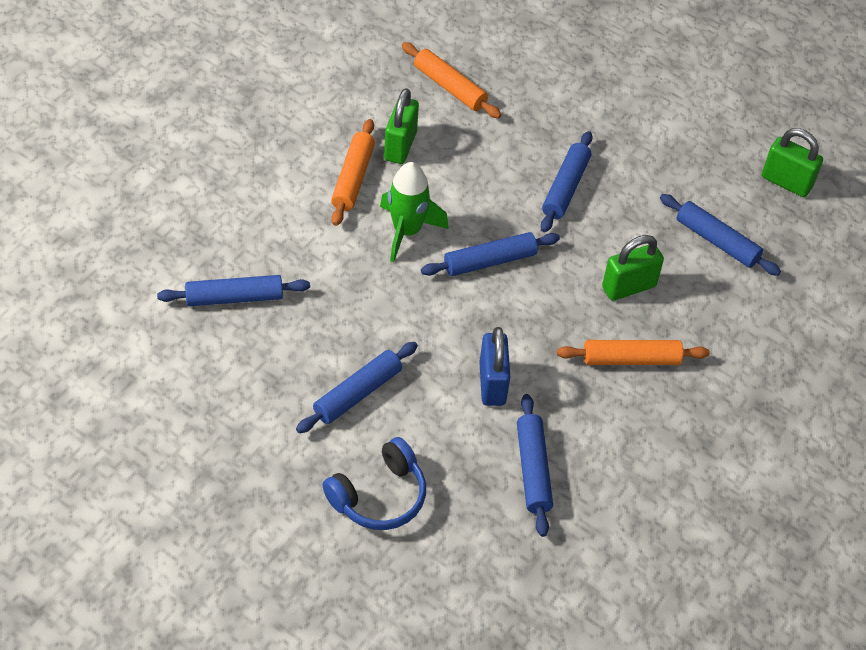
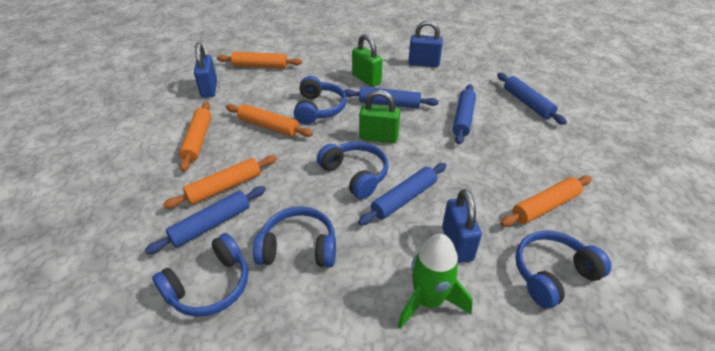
blue headphones: 1 -> 5
blue padlock: 1 -> 3
blue rolling pin: 6 -> 5
green padlock: 3 -> 2
orange rolling pin: 3 -> 5

